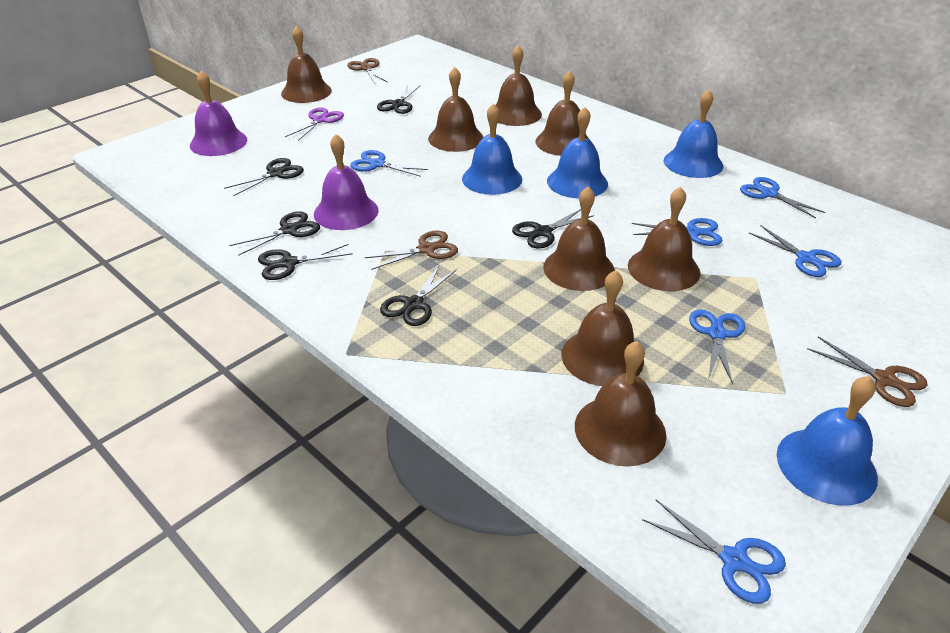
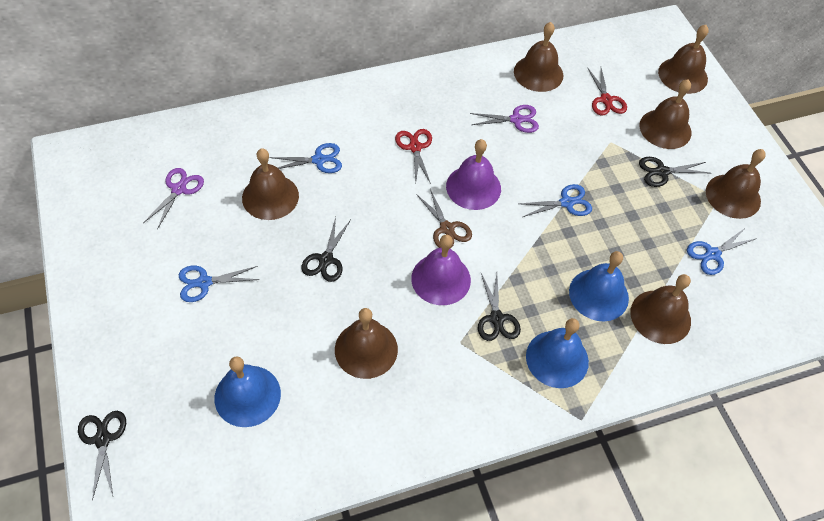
black scissors: 6 -> 4
blue bell: 4 -> 3
blue scissors: 6 -> 4
brown bell: 8 -> 7
brown scissors: 3 -> 1
purple scissors: 1 -> 2
red scissors: 0 -> 2

